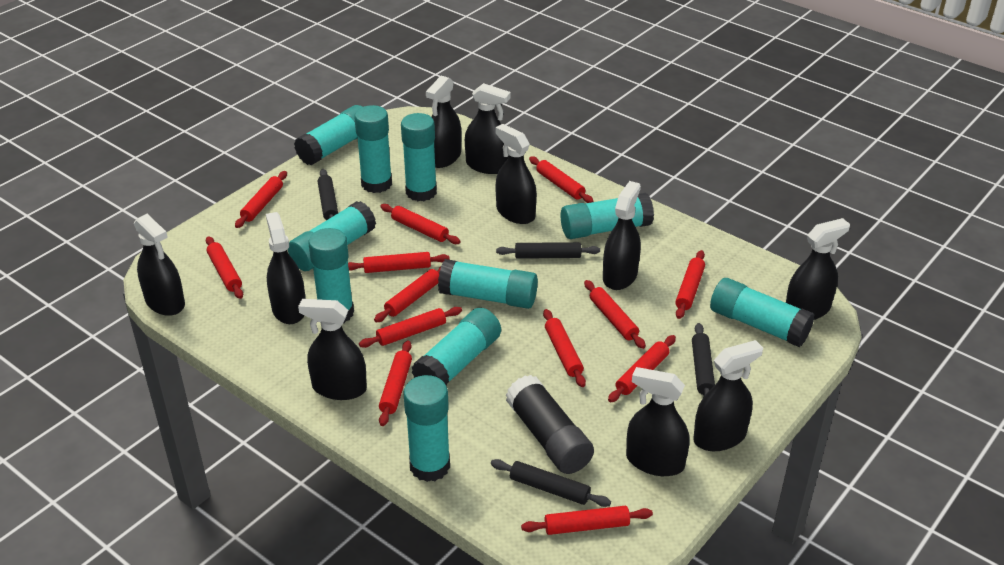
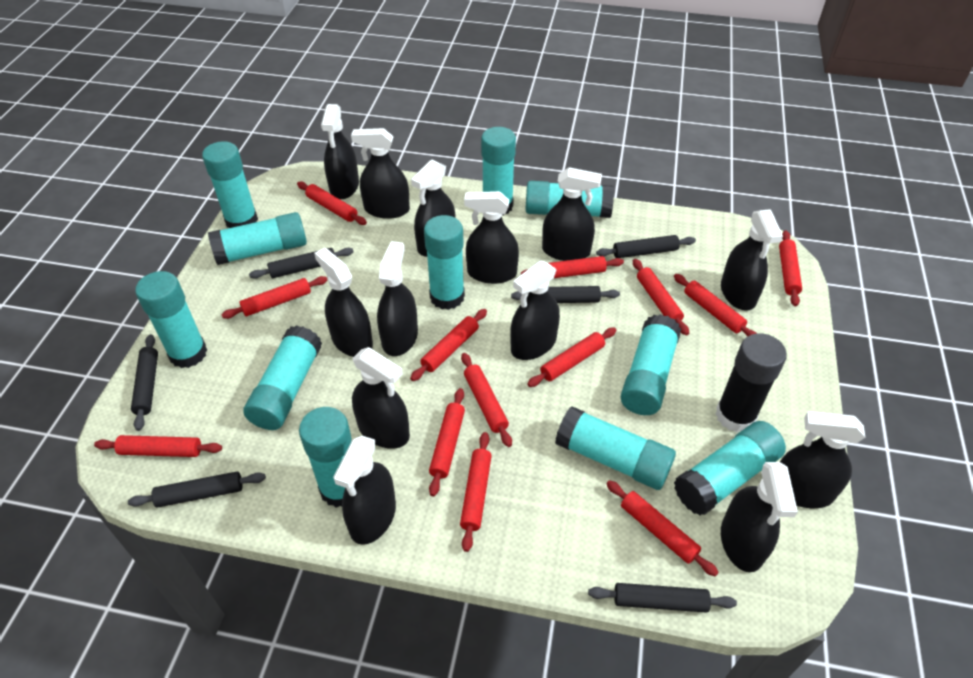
black rolling pin: 4 -> 6
black spray bottle: 10 -> 13
turquoise glue stick: 10 -> 11

